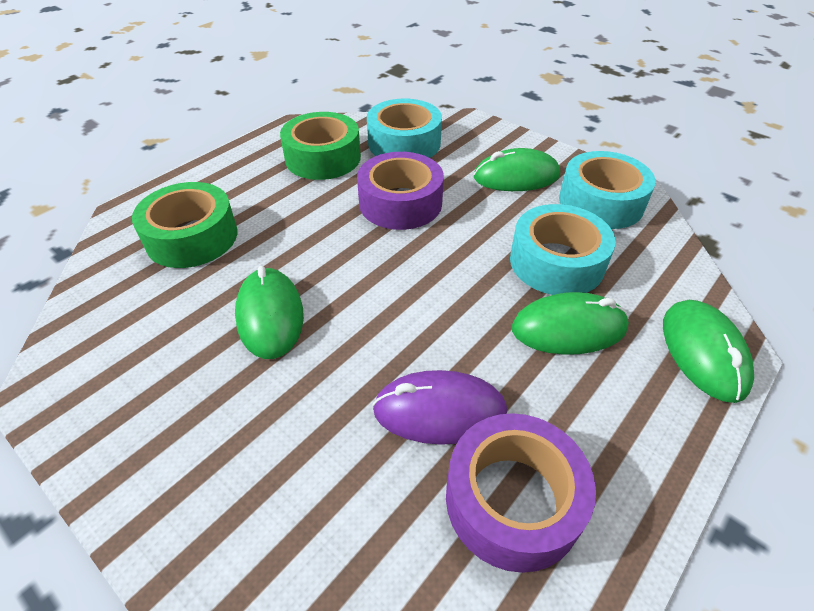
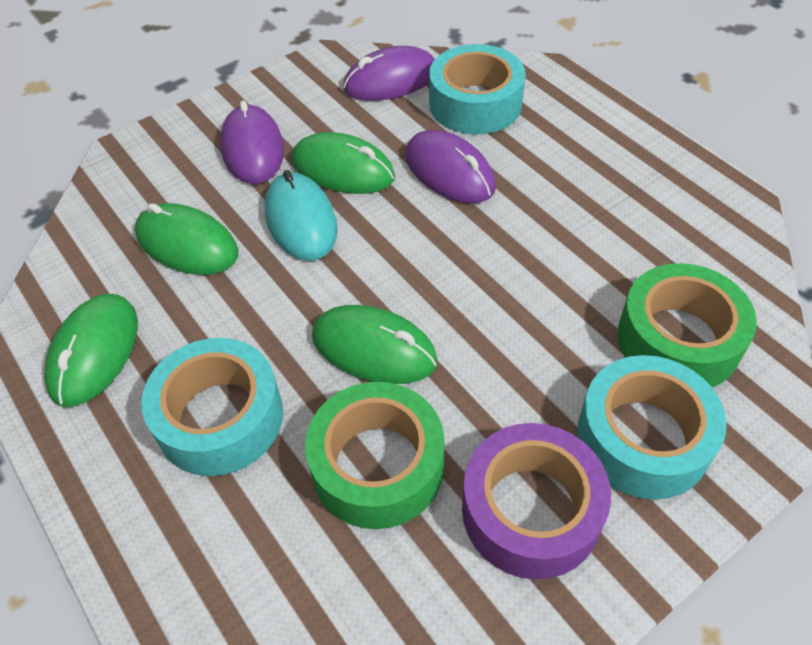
purple mouse: 1 -> 3
purple tape: 2 -> 1
turquoise mouse: 0 -> 1

